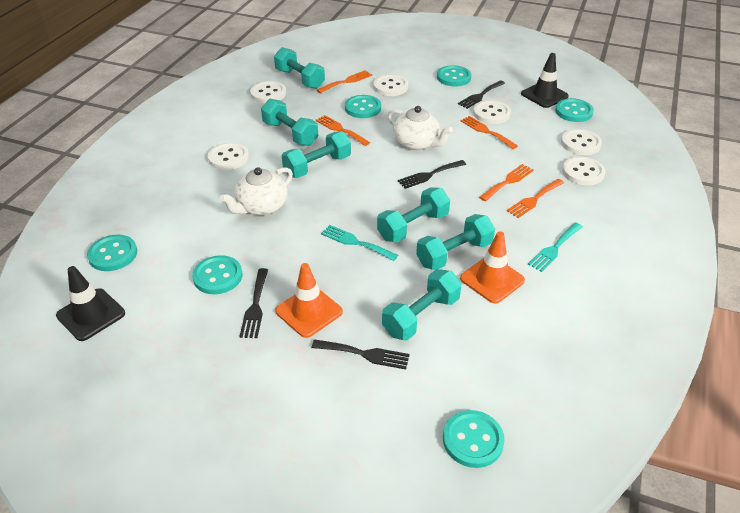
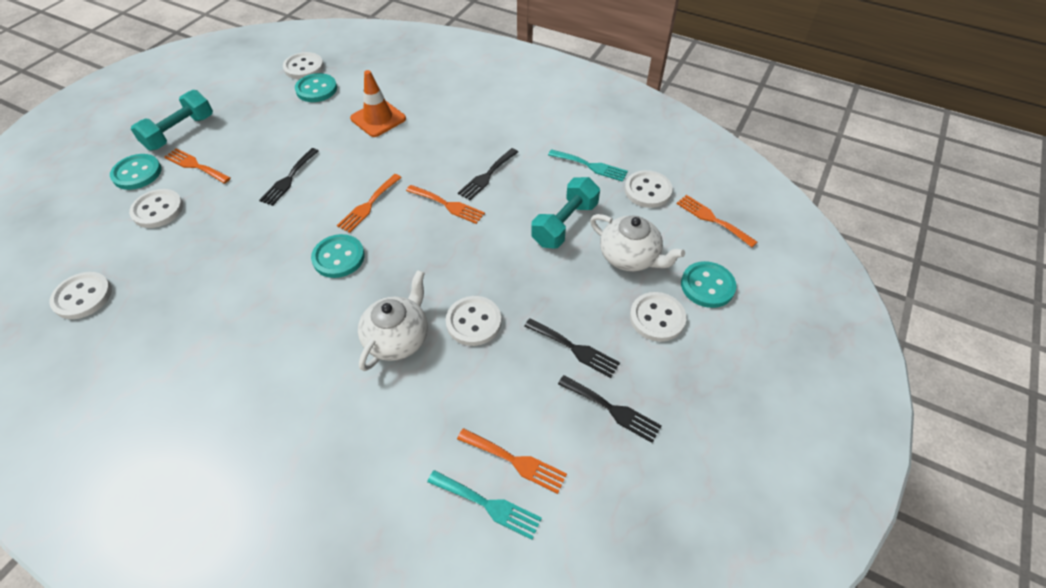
black traffic cone: 2 -> 0
orange traffic cone: 2 -> 1
turquoise button: 6 -> 4
turquoise dumbbell: 6 -> 2

